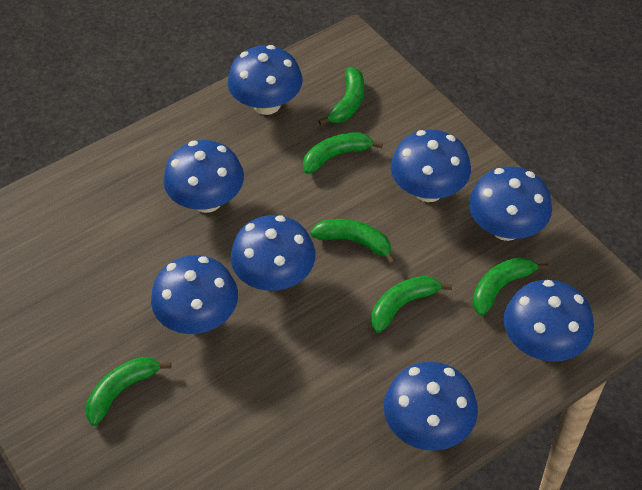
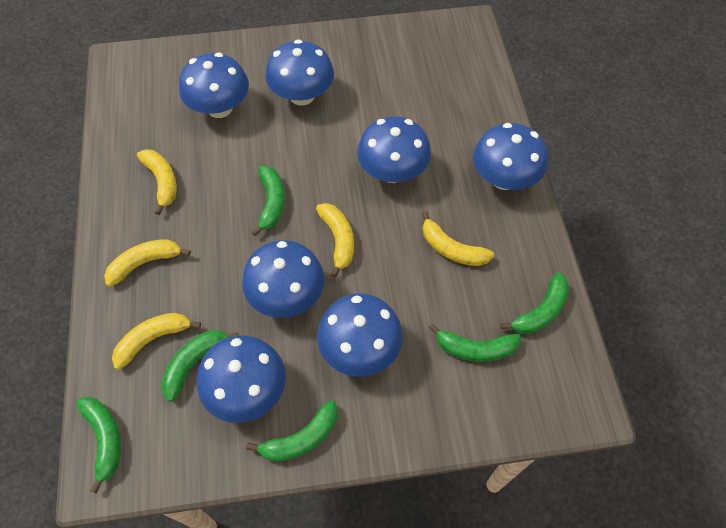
blue mushroom: 8 -> 7
yellow banana: 0 -> 5

